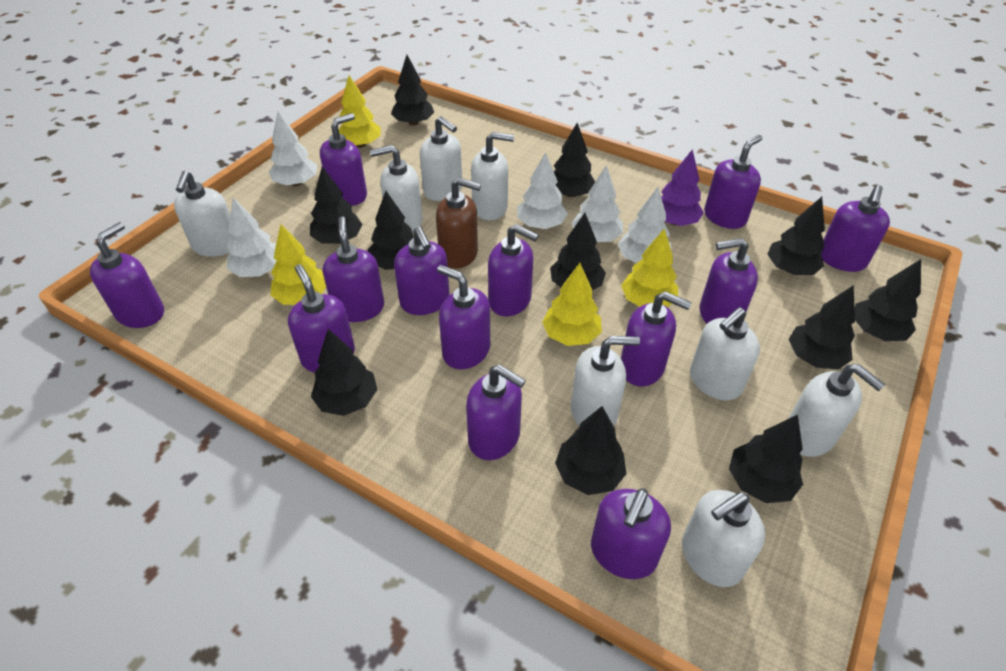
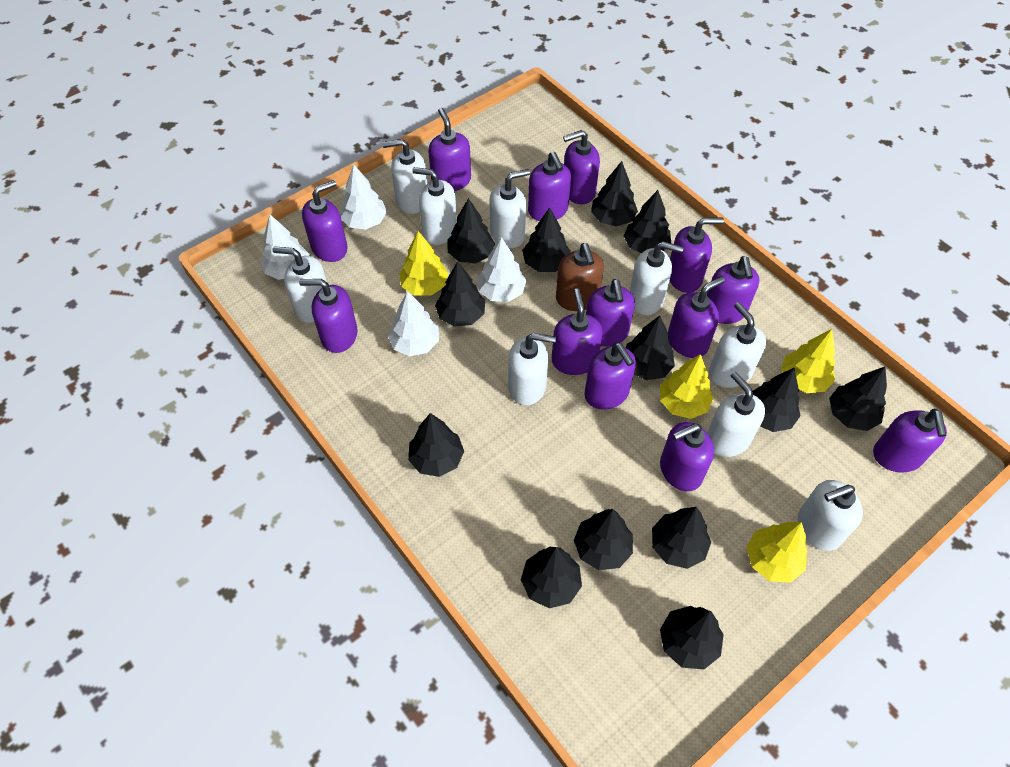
black tree: 11 -> 13
purple tree: 1 -> 0
white soap dispenser: 8 -> 9
white tree: 5 -> 4

